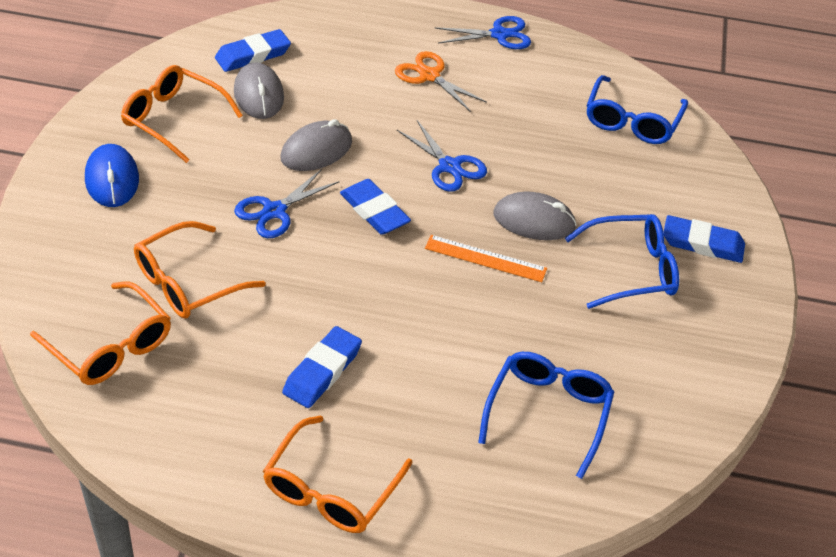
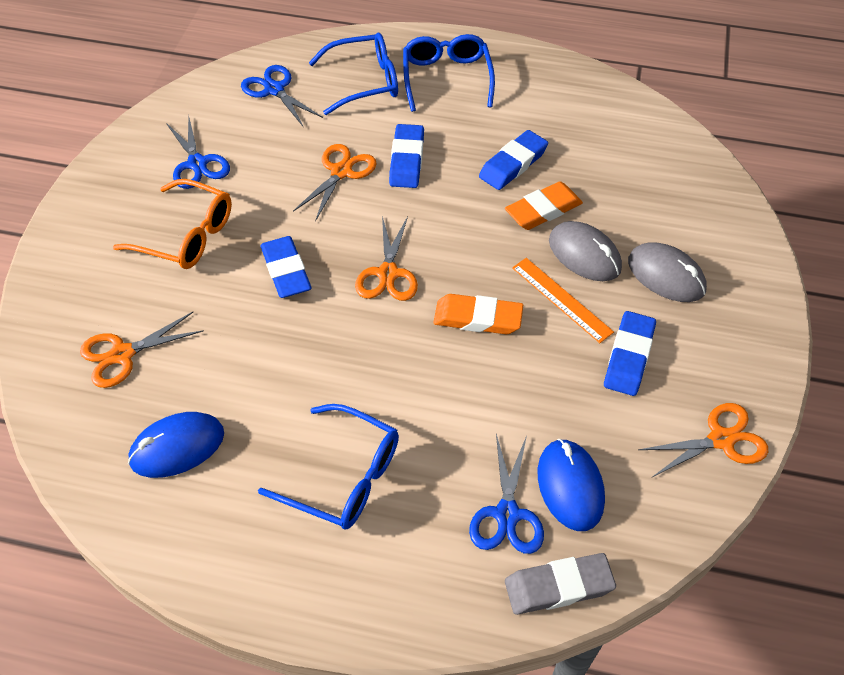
blue mouse: 1 -> 2
grey eraser: 0 -> 1
grey mouse: 3 -> 2
orange eraser: 0 -> 2
orange glasses: 4 -> 1
orange scissors: 1 -> 4

